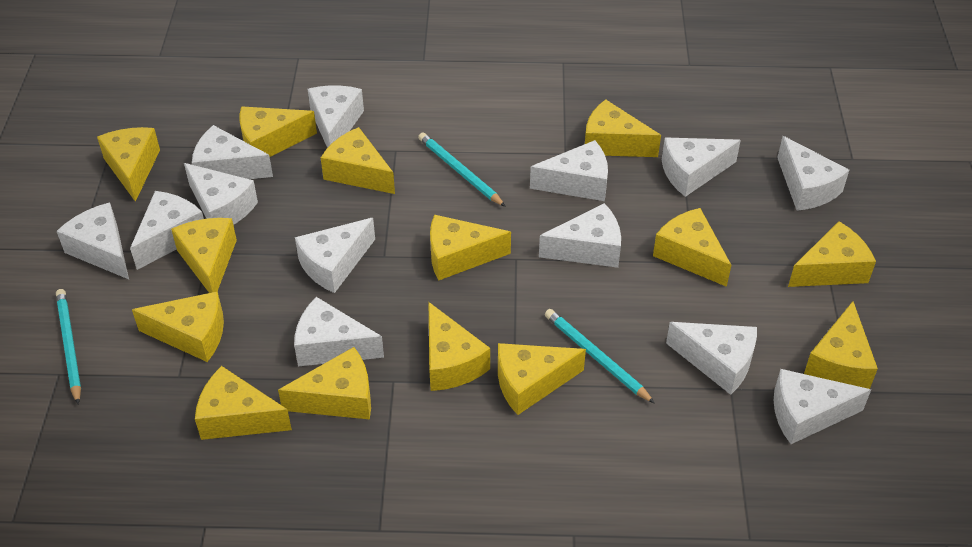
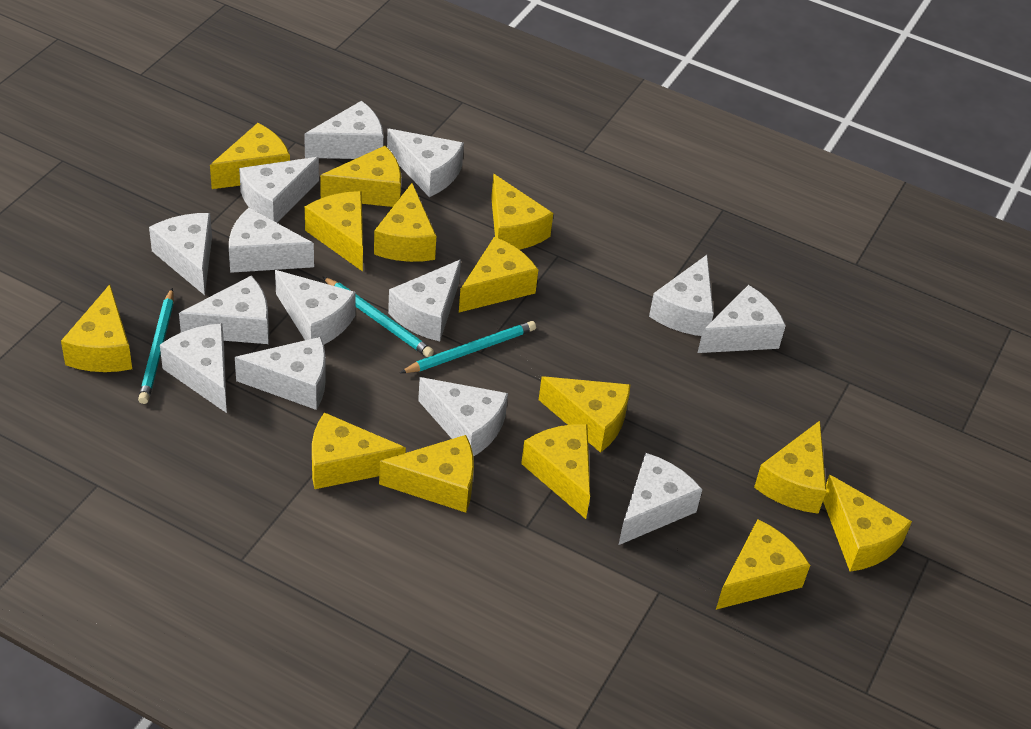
white cheese: 13 -> 14

